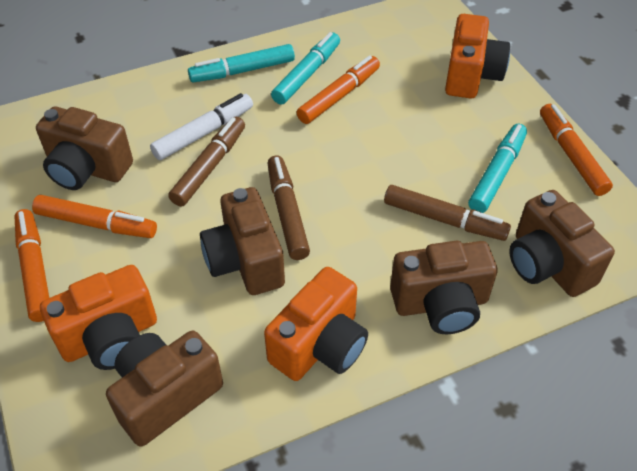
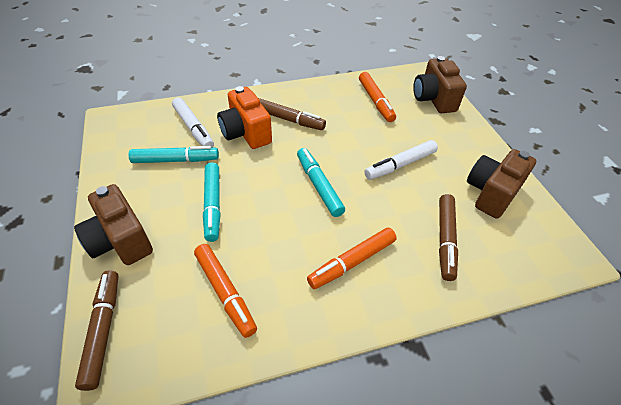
brown camera: 5 -> 3
orange camera: 3 -> 1
orange marker: 4 -> 3
white marker: 1 -> 2

